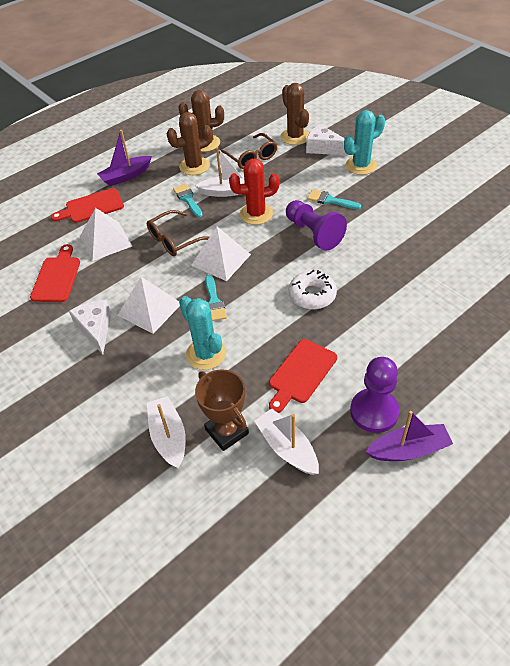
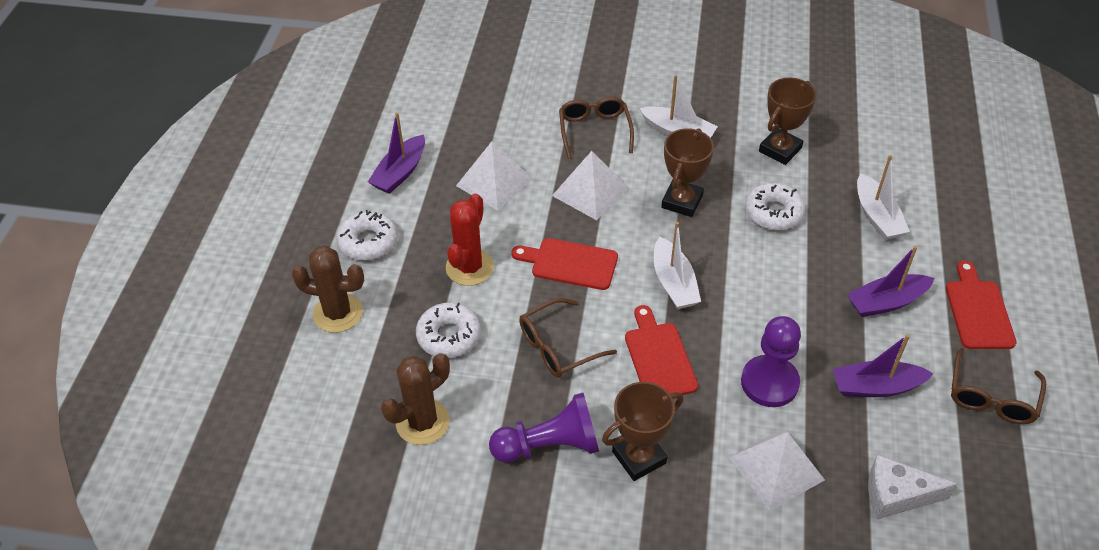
brown cactus: 3 -> 2
brown glasses: 2 -> 3
brown trophy: 1 -> 3
purple boat: 2 -> 3
turquoise brush: 3 -> 0
turquoise cactus: 2 -> 0
white cheese: 2 -> 1
white donut: 1 -> 3

